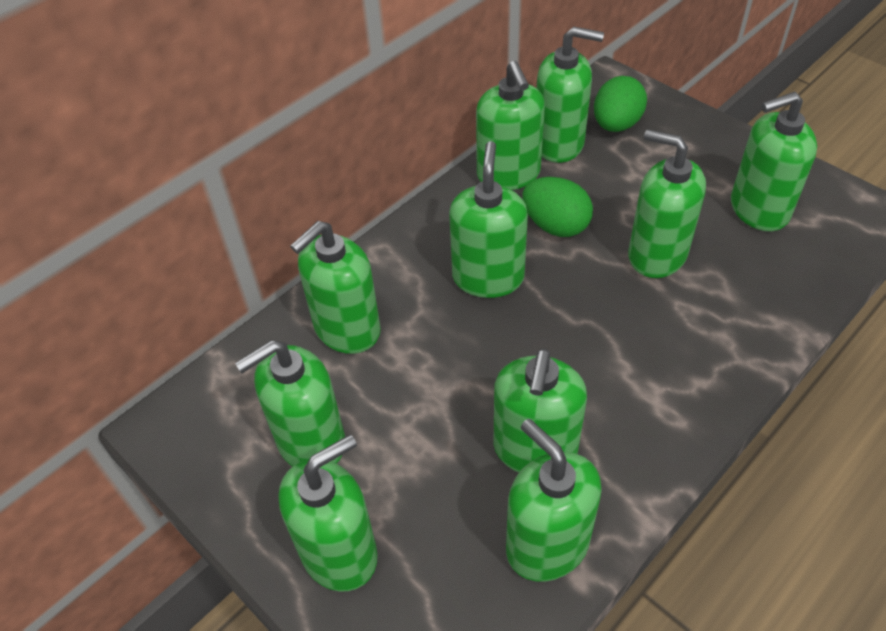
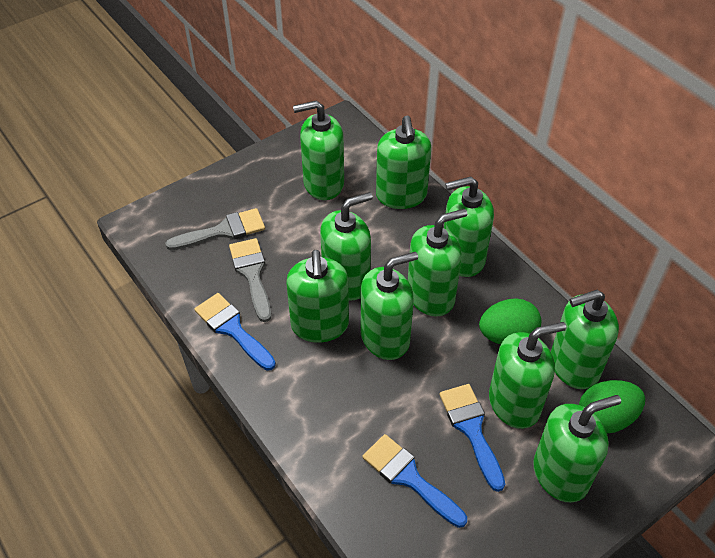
blue brush: 0 -> 3
grey brush: 0 -> 2

